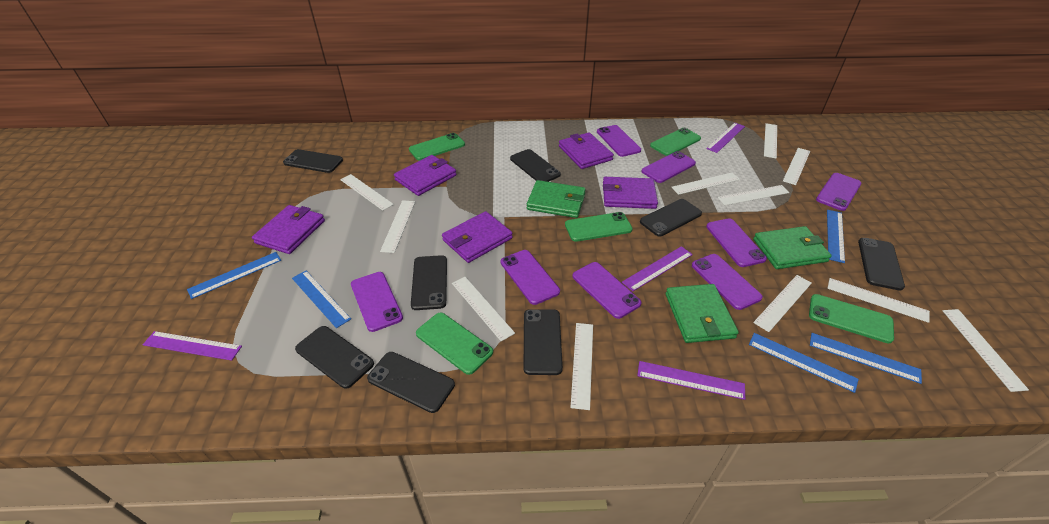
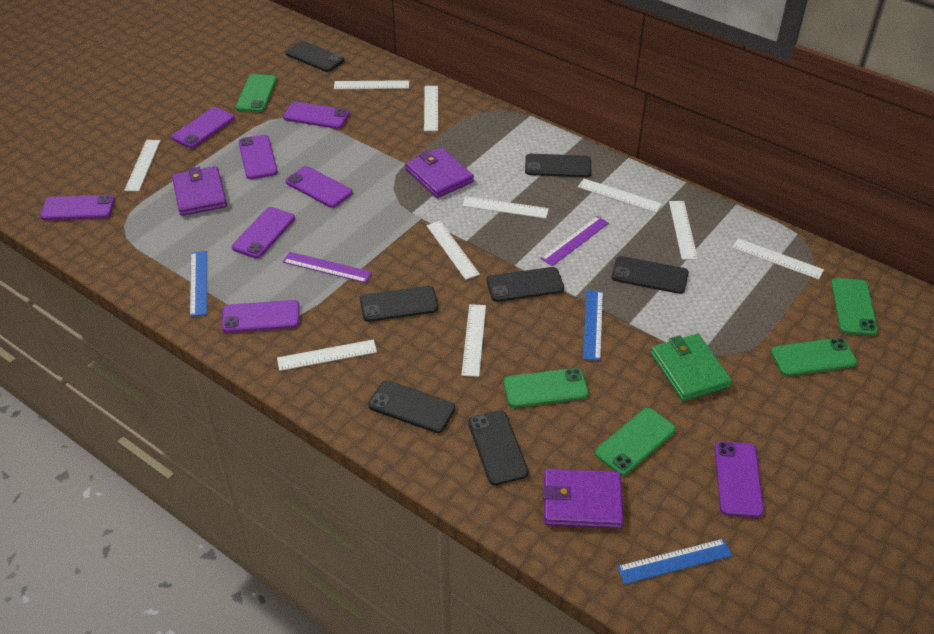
black phone: 8 -> 7
blue ruler: 5 -> 3
green wallet: 3 -> 1
purple ruler: 4 -> 2
purple wallet: 5 -> 3
white ruler: 11 -> 10

